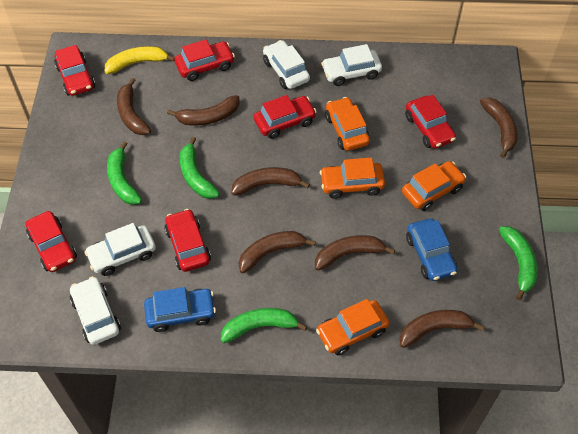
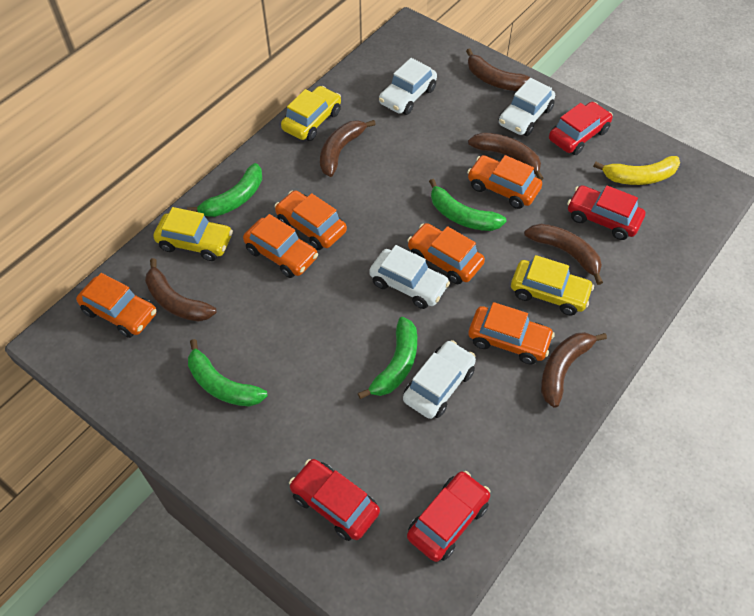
blue car: 2 -> 0
brown banana: 7 -> 6
orange car: 4 -> 6
red car: 6 -> 4
yellow car: 0 -> 3

